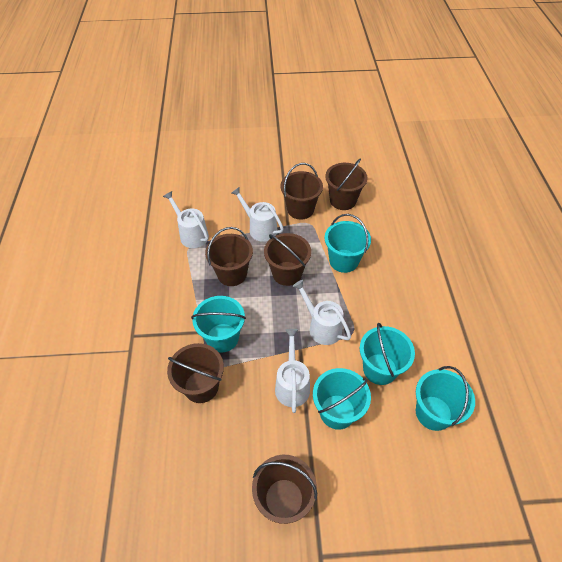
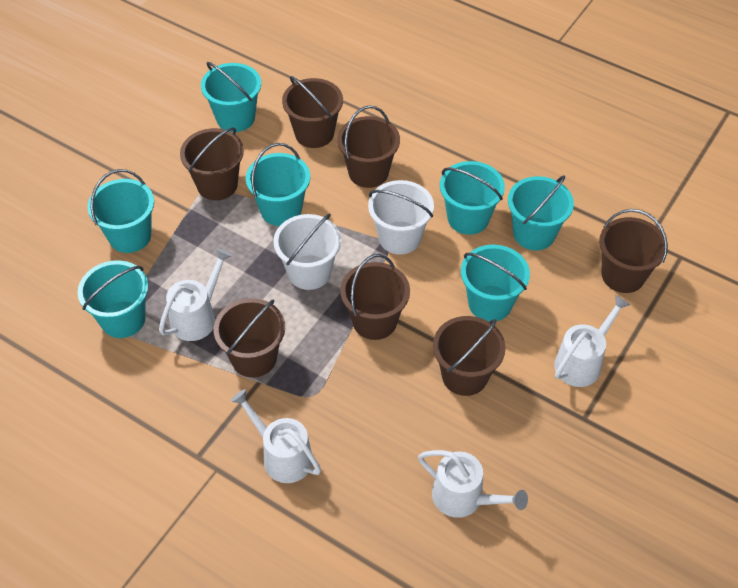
brown bucket: 6 -> 7
turquoise bucket: 5 -> 7
white bucket: 0 -> 2

